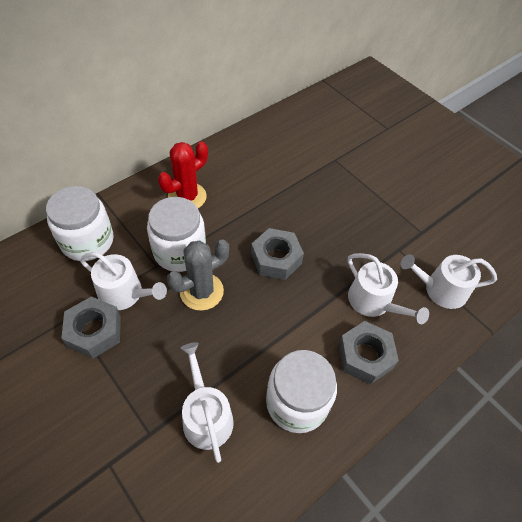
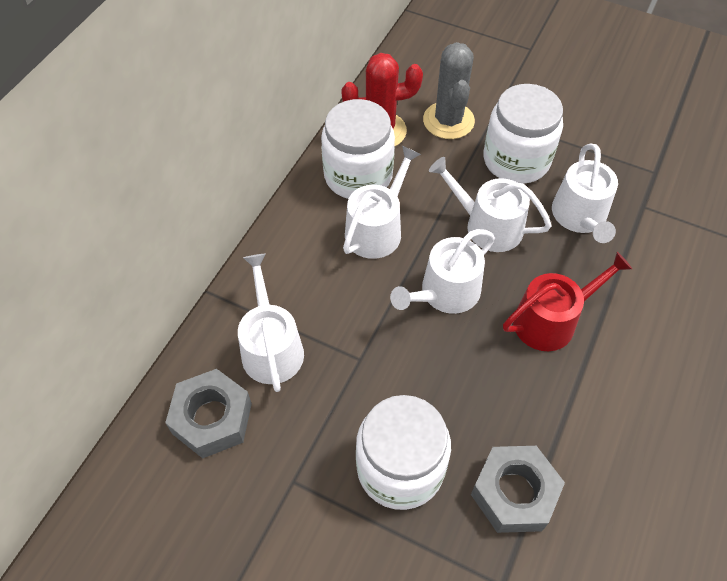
grey nut: 3 -> 2
red watering can: 0 -> 1
white watering can: 4 -> 5

